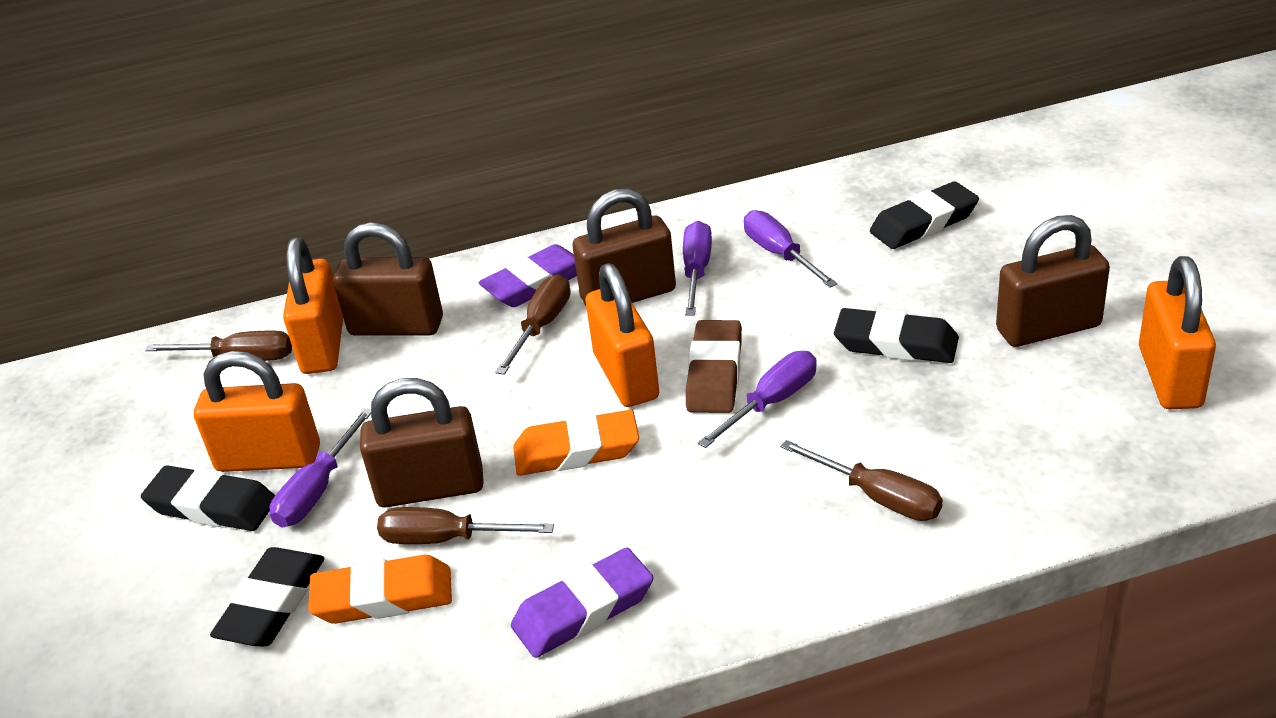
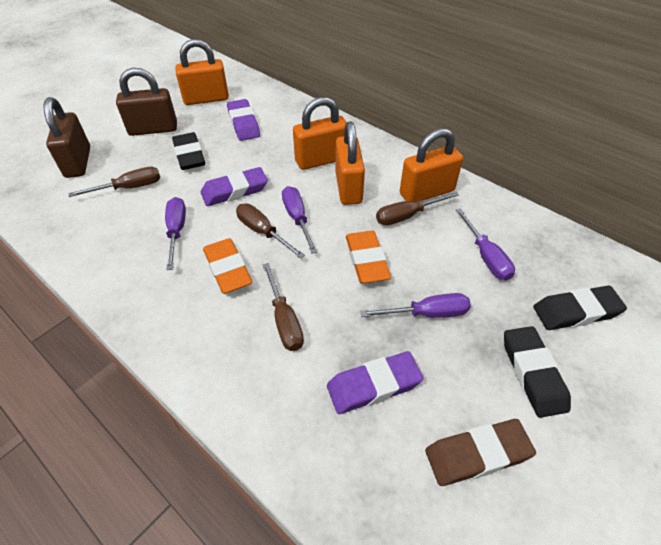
black eraser: 4 -> 3
brown padlock: 4 -> 2
purple eraser: 2 -> 3

